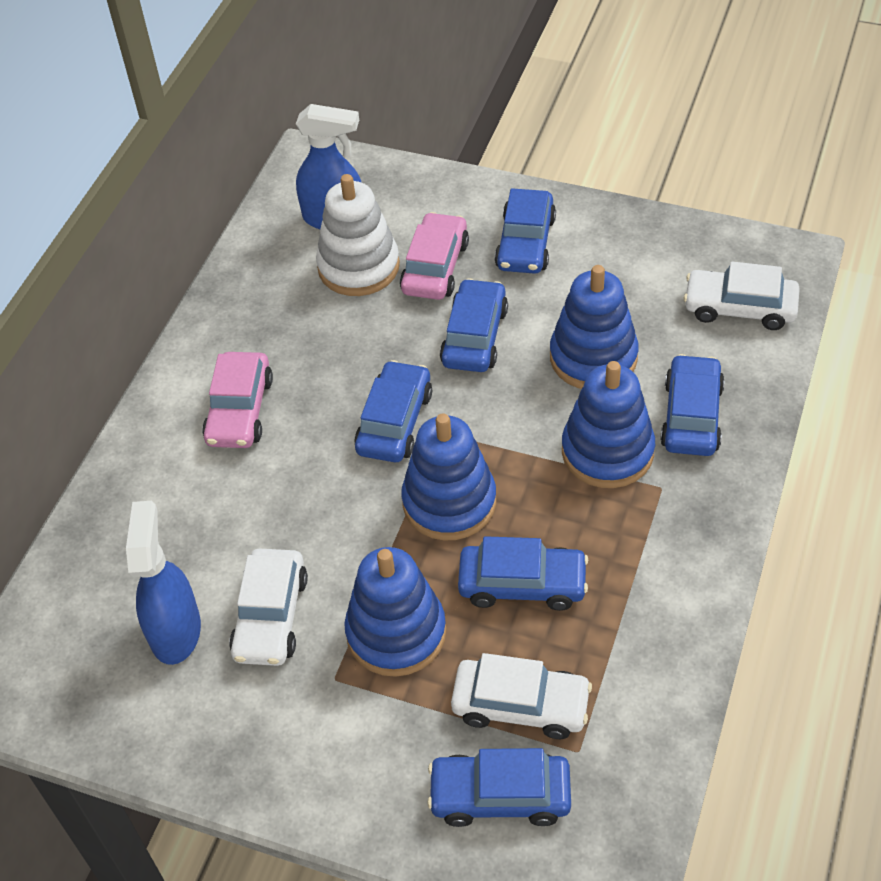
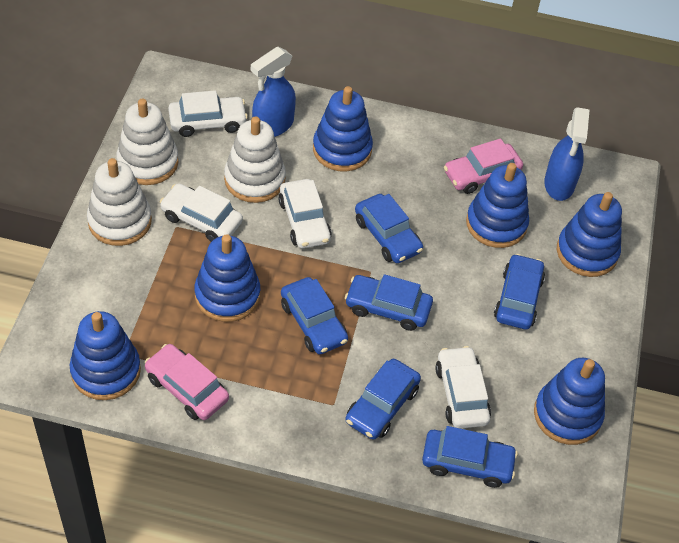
blue stacking toy: 4 -> 6
white car: 3 -> 4
white stacking toy: 1 -> 3

